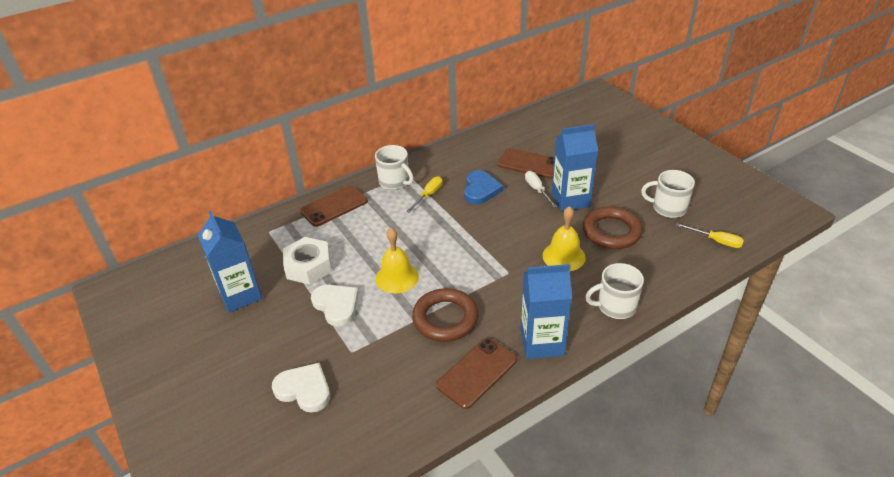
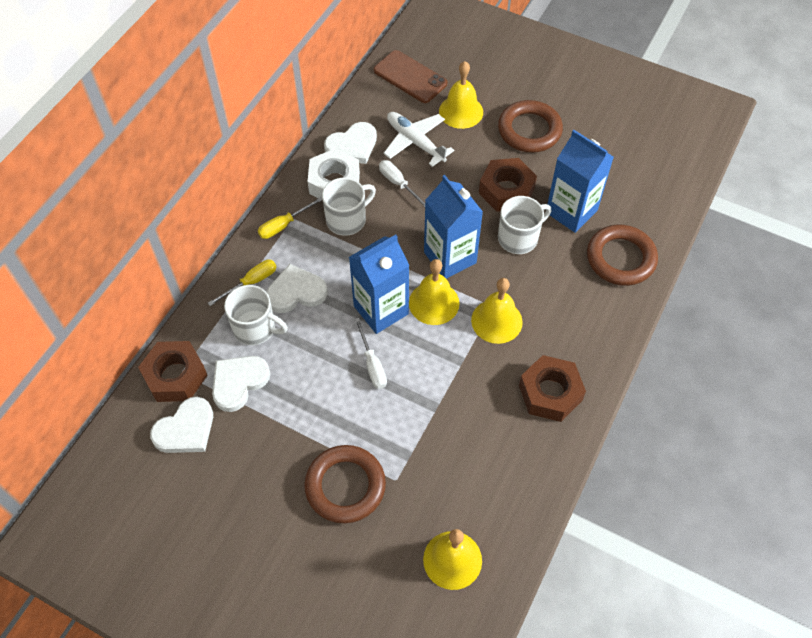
blue heart: 1 -> 0
brown nut: 0 -> 3
brown phone: 3 -> 1
brown ring: 2 -> 3
white heart: 2 -> 4
white plane: 0 -> 1
white screwdriver: 1 -> 2
yellow bell: 2 -> 4

